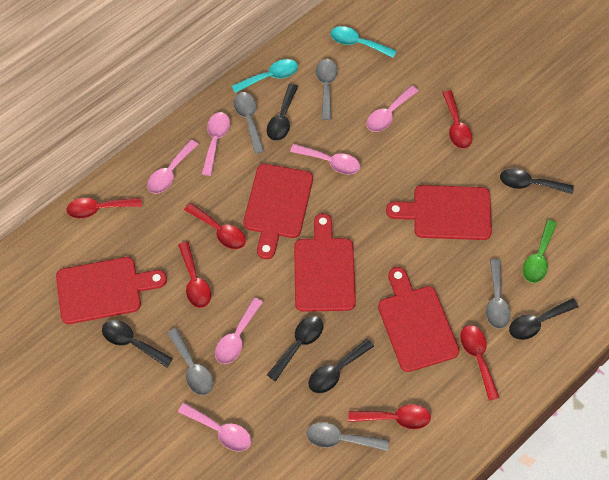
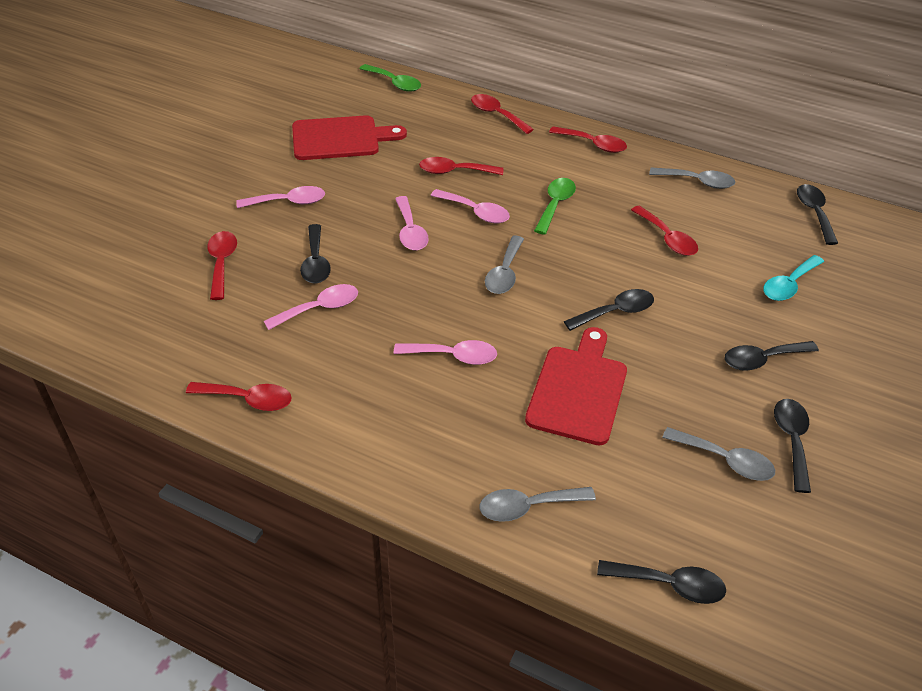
green spoon: 1 -> 2
grey spoon: 5 -> 4
pink spoon: 6 -> 5
red cutting board: 5 -> 2
turquoise spoon: 2 -> 1

